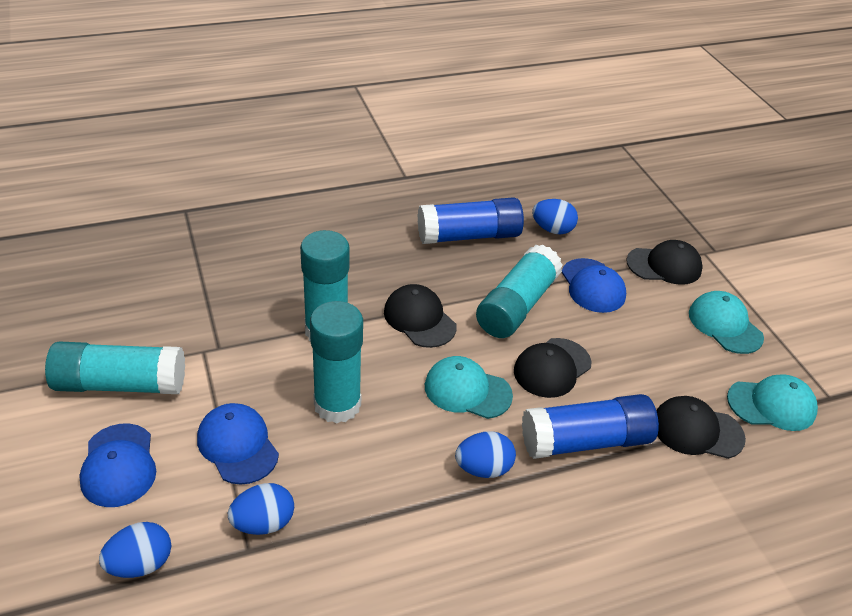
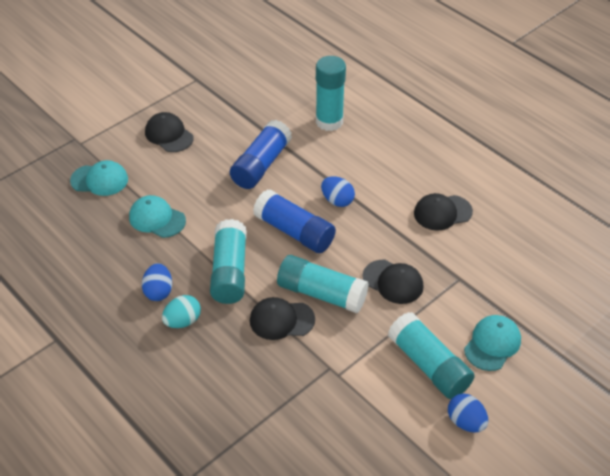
blue cap: 3 -> 0
blue egg: 4 -> 3
turquoise egg: 0 -> 1

